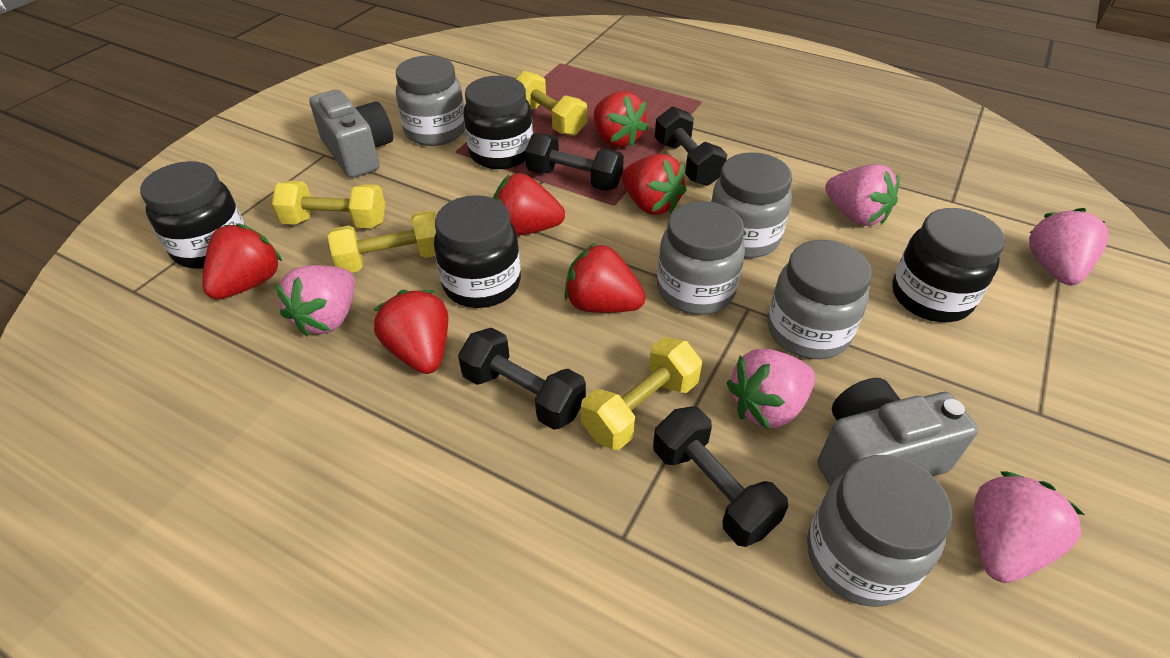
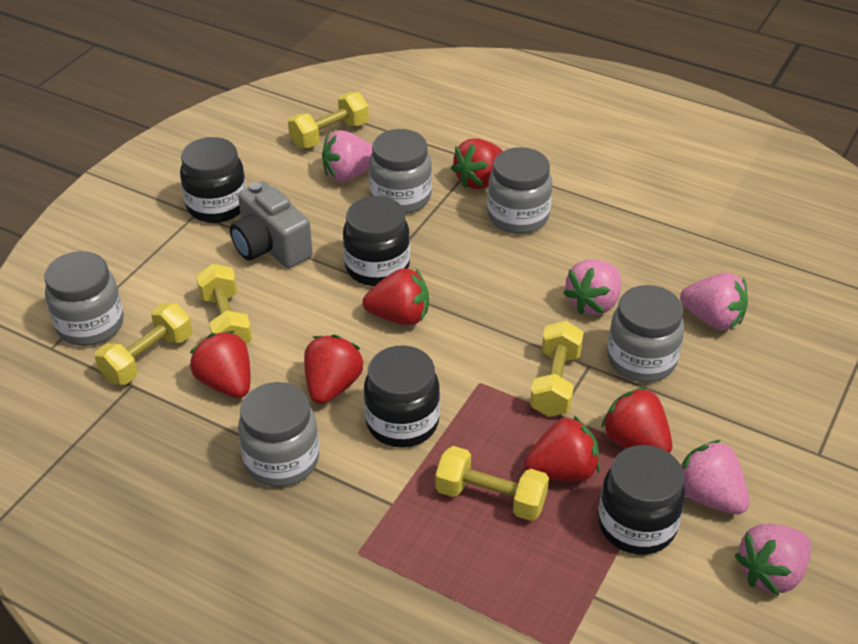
black dumbbell: 4 -> 0
grey camera: 2 -> 1
yellow dumbbell: 4 -> 5

